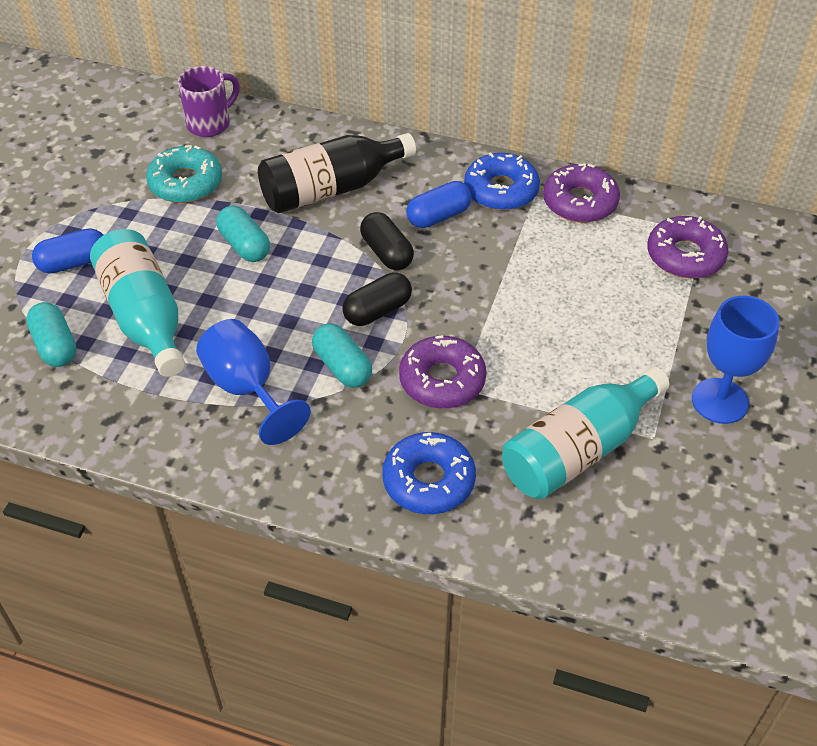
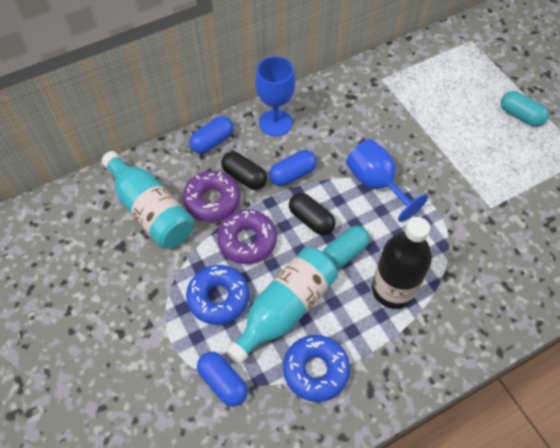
blue capsule: 2 -> 3
purple donut: 3 -> 2
purple mug: 1 -> 0
turquoise capsule: 3 -> 2
turquoise donut: 1 -> 0

